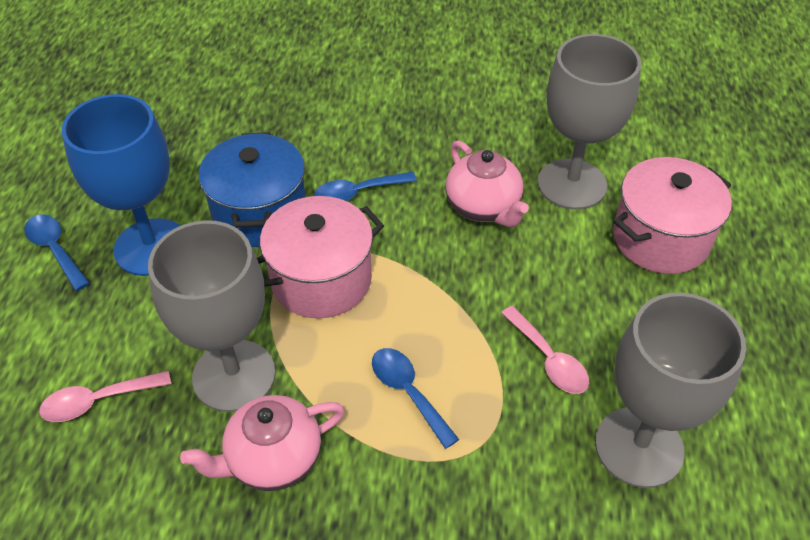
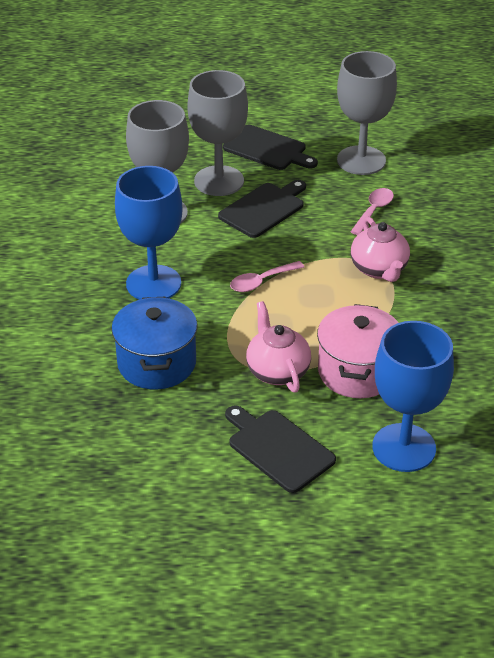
black cutting board: 0 -> 3
blue goblet: 1 -> 2
blue spoon: 3 -> 0
pink pot: 2 -> 1

